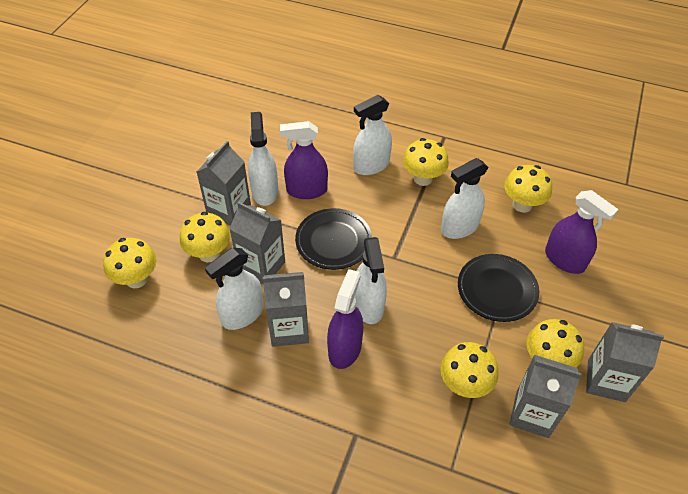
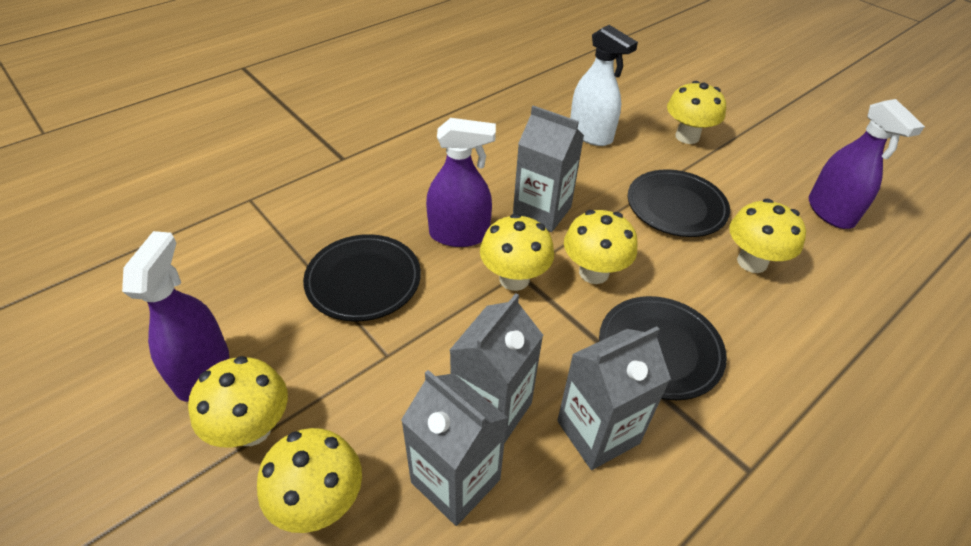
black plate: 2 -> 3
grey carton: 5 -> 4
white spray bottle: 5 -> 1

